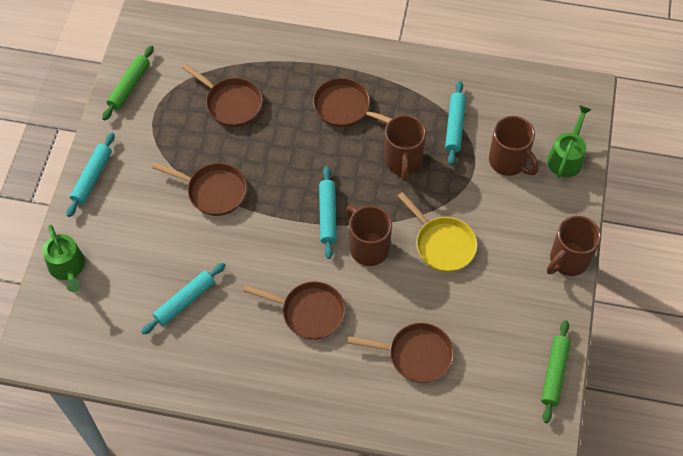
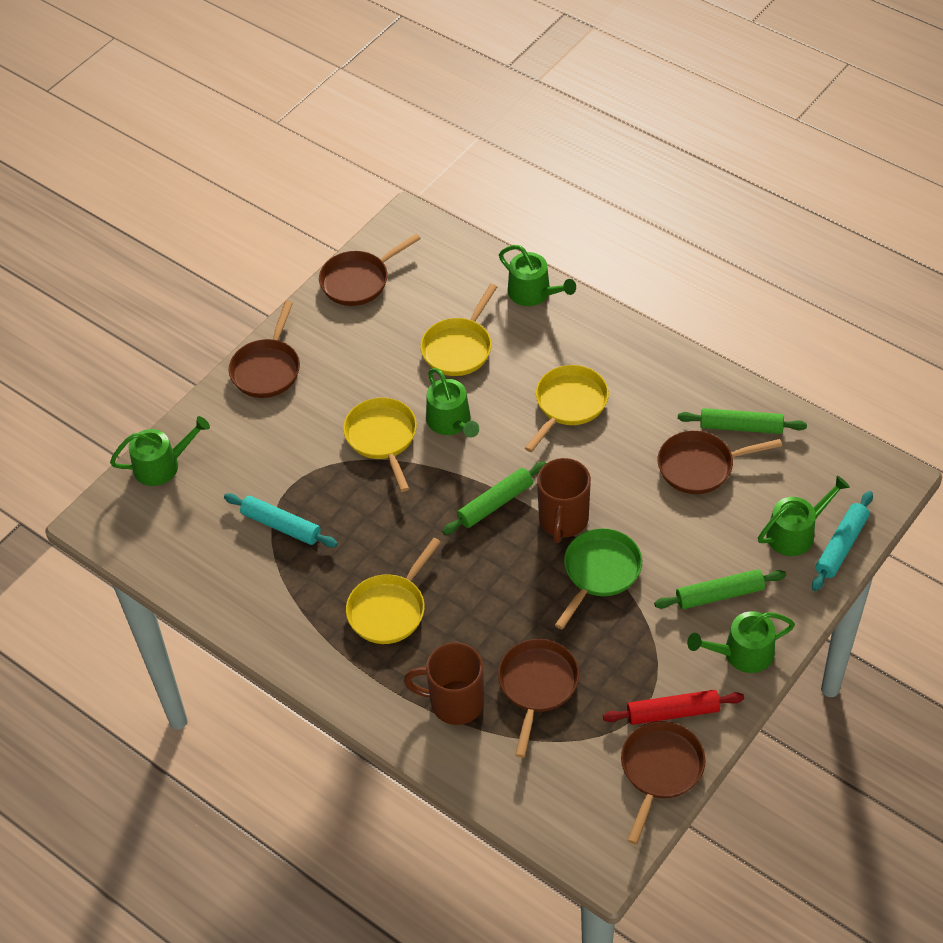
brown mug: 4 -> 2
green pan: 0 -> 1
green rolling pin: 2 -> 3
green watering can: 2 -> 5
red rolling pin: 0 -> 1
turquoise rolling pin: 4 -> 2
yellow pan: 1 -> 4

